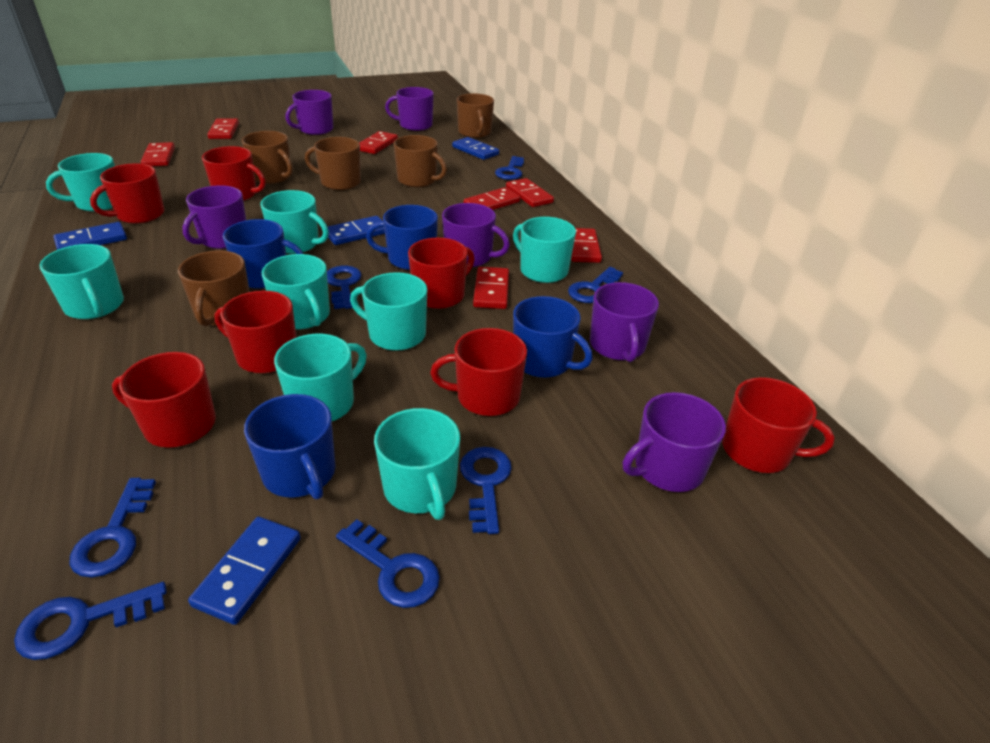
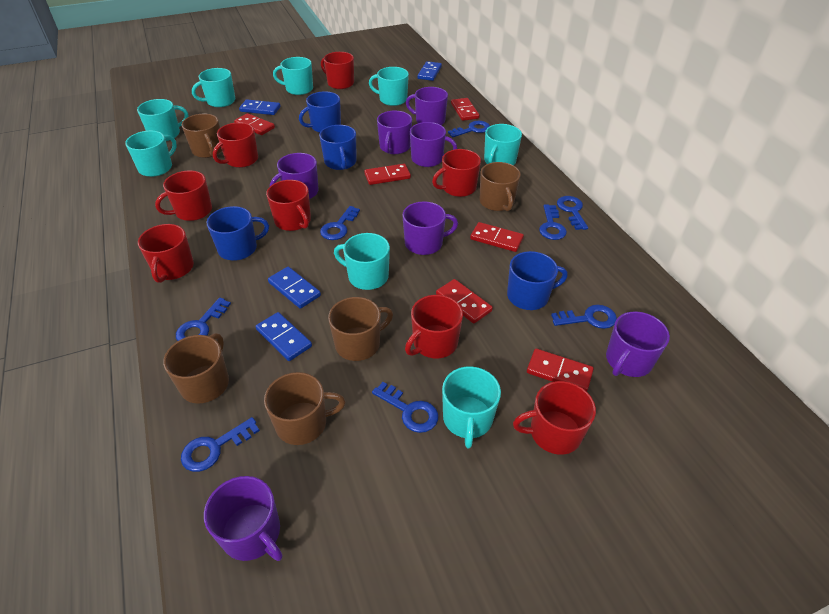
blue key: 7 -> 8
purple mug: 6 -> 7
red domino: 7 -> 6
red mug: 7 -> 8

